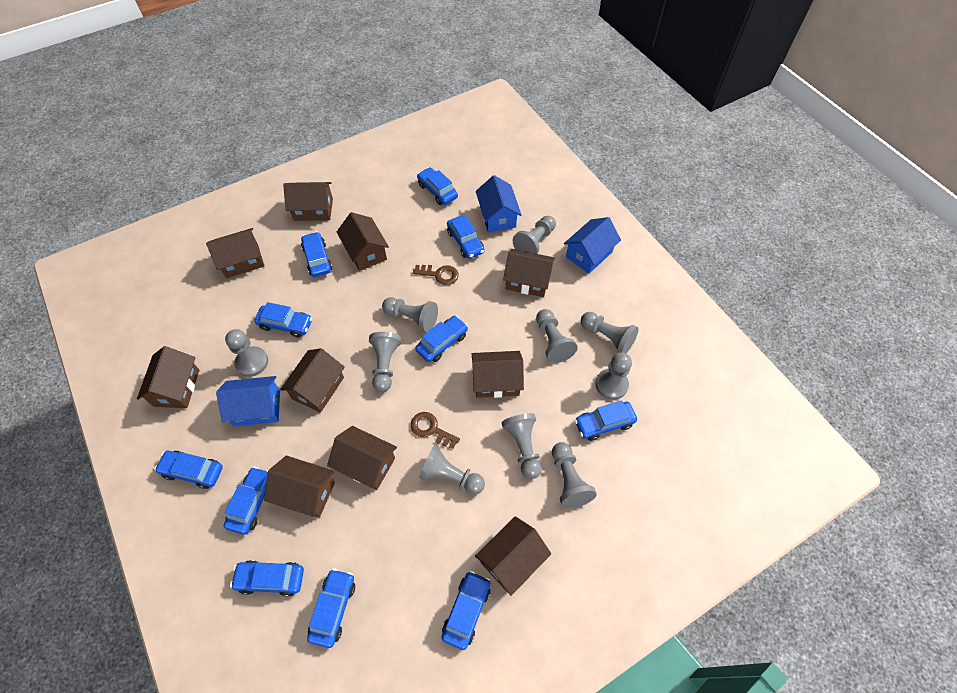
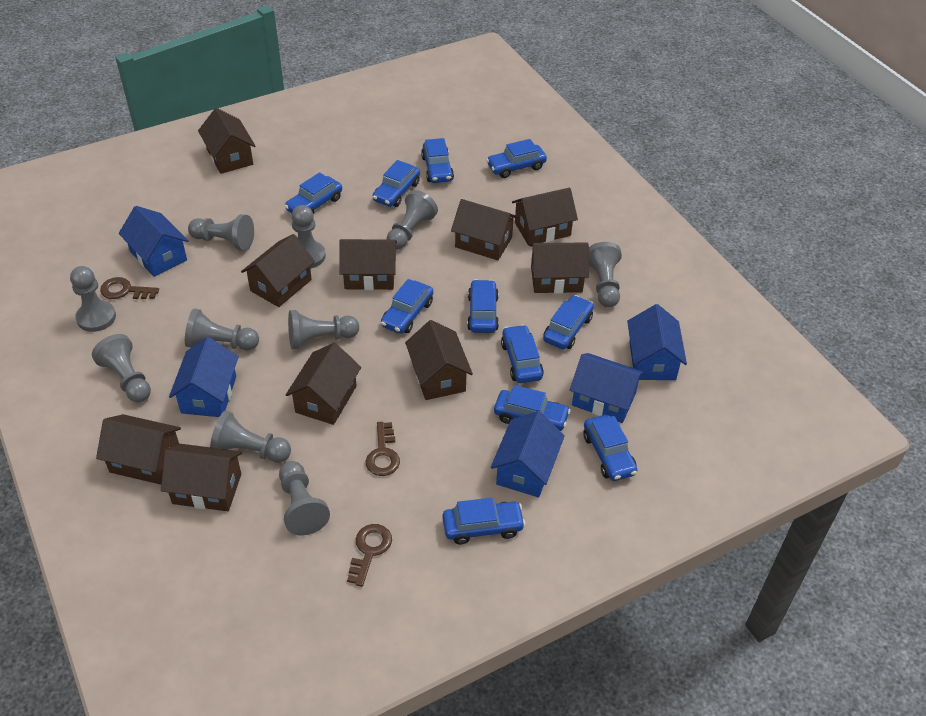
blue house: 3 -> 5
brown key: 2 -> 3

